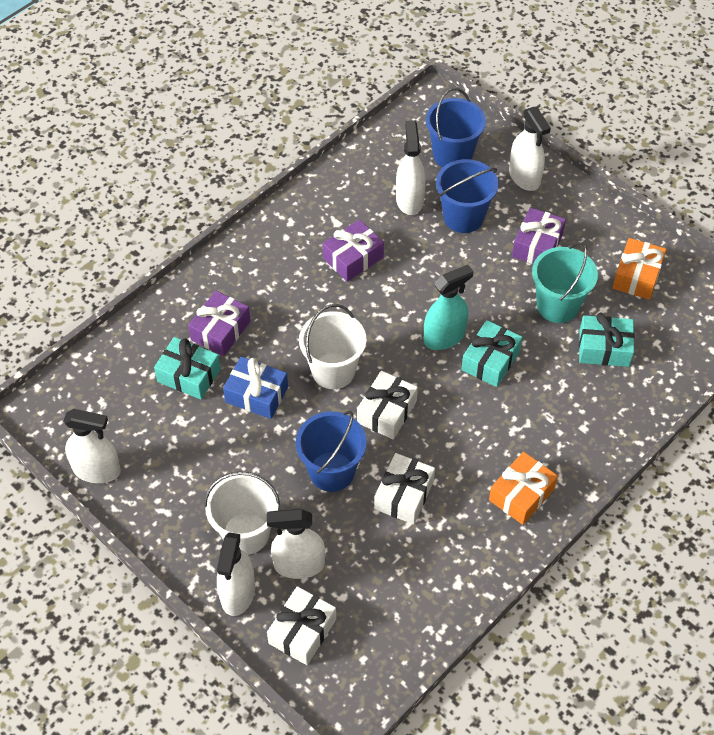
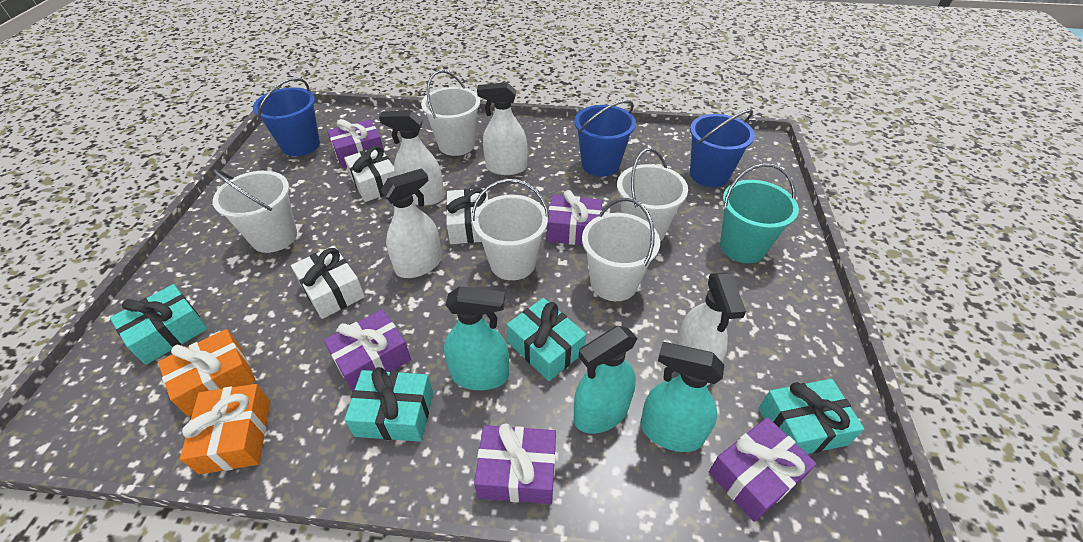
blue gift: 1 -> 0
purple gift: 3 -> 5
turquoise gift: 3 -> 4
turquoise spray bottle: 1 -> 3
white bucket: 2 -> 5
white spray bottle: 5 -> 4

